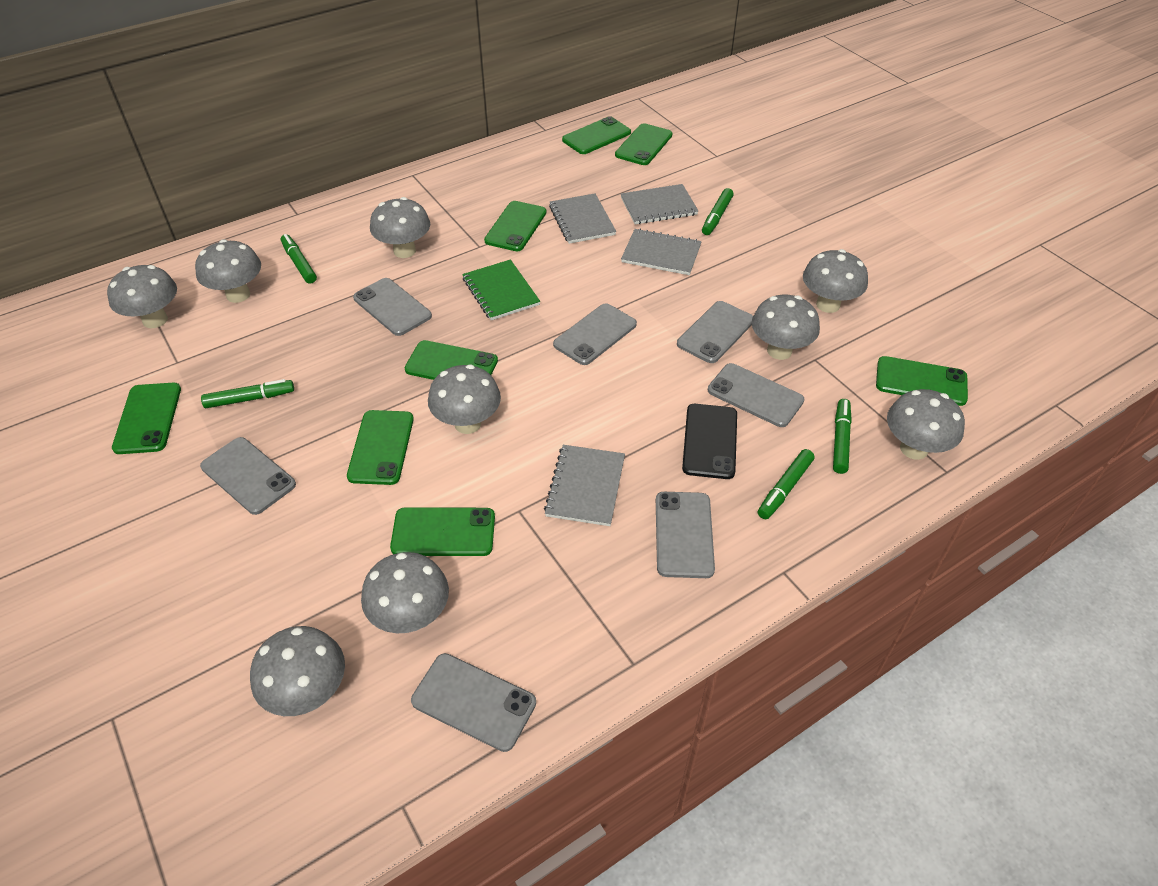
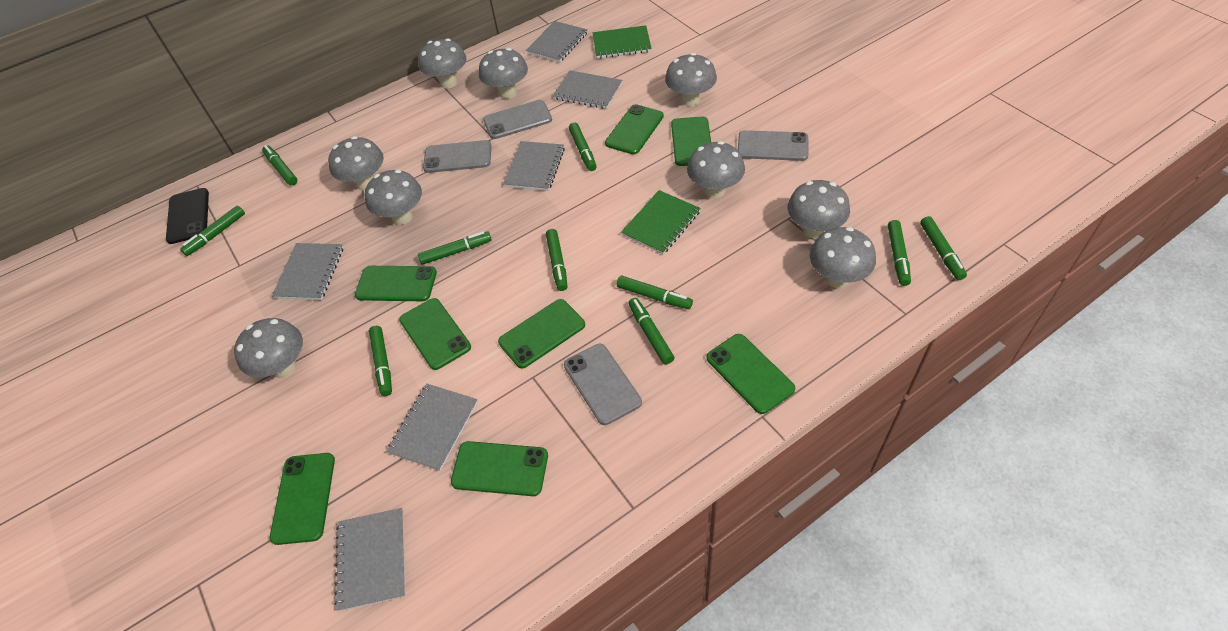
green marker: 5 -> 10
green notebook: 1 -> 2
grey notebook: 4 -> 6
grey phone: 7 -> 4

